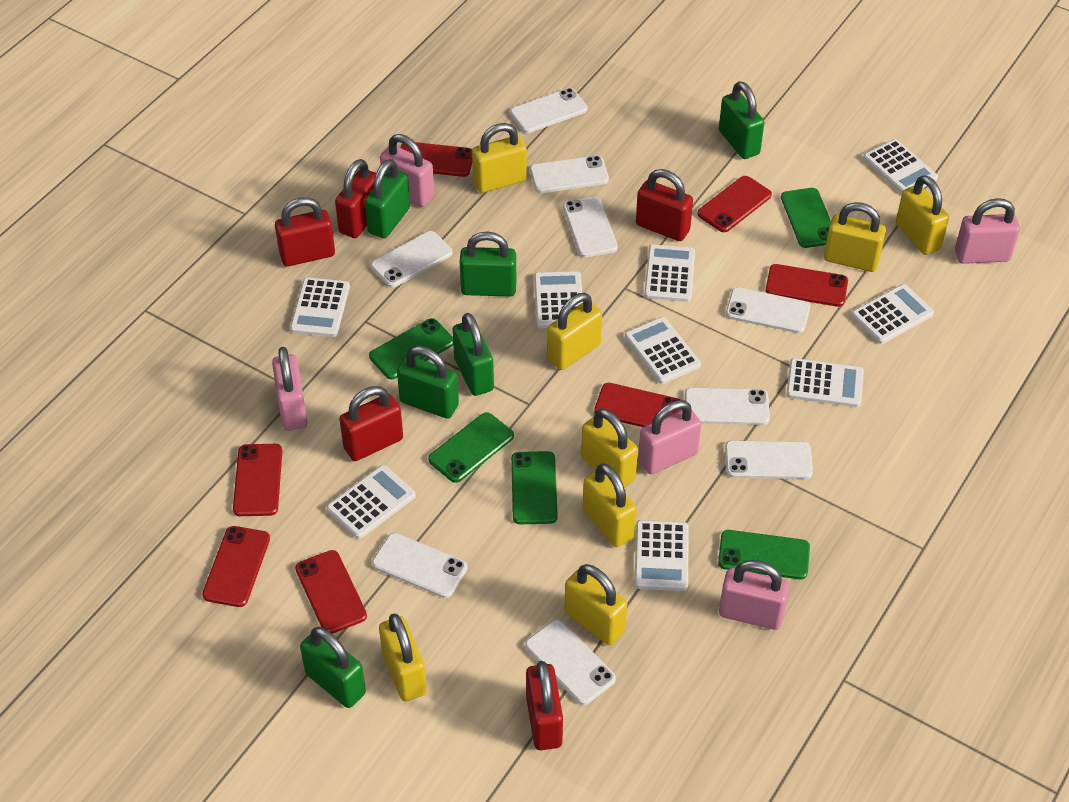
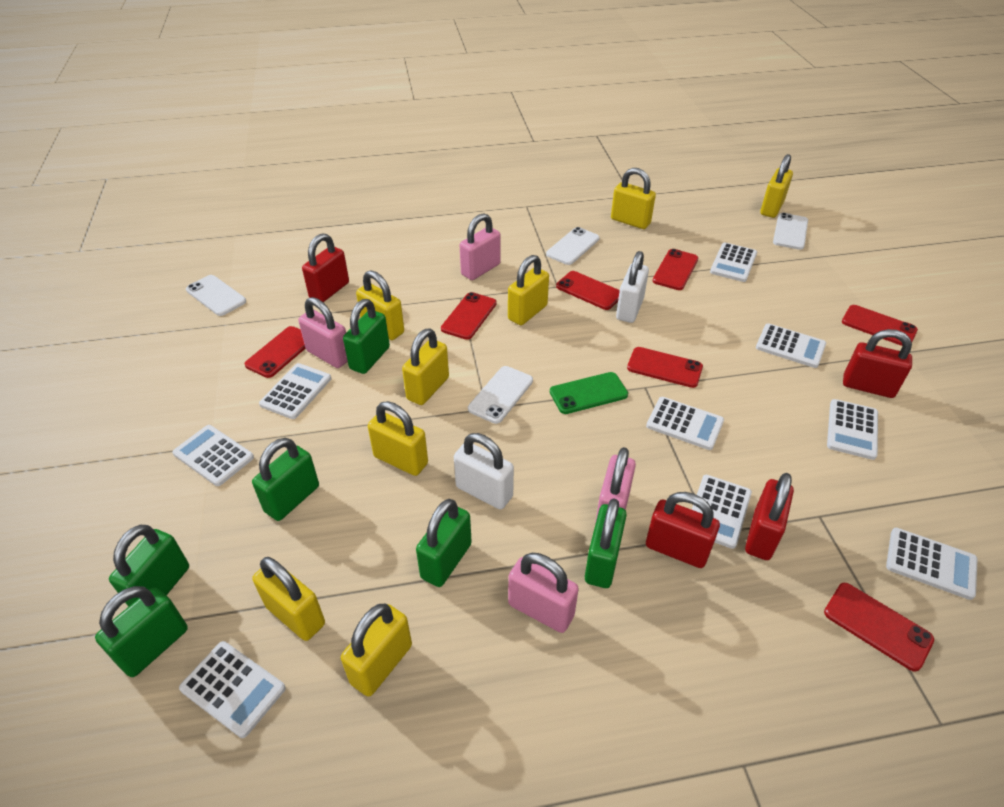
green phone: 5 -> 1
pink padlock: 5 -> 4
red padlock: 5 -> 4
white padlock: 0 -> 2
white phone: 9 -> 4

